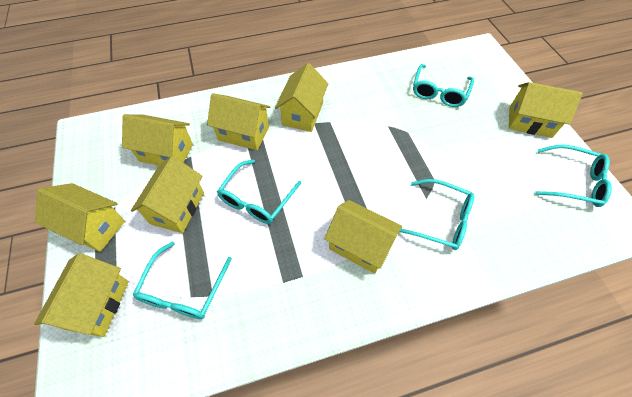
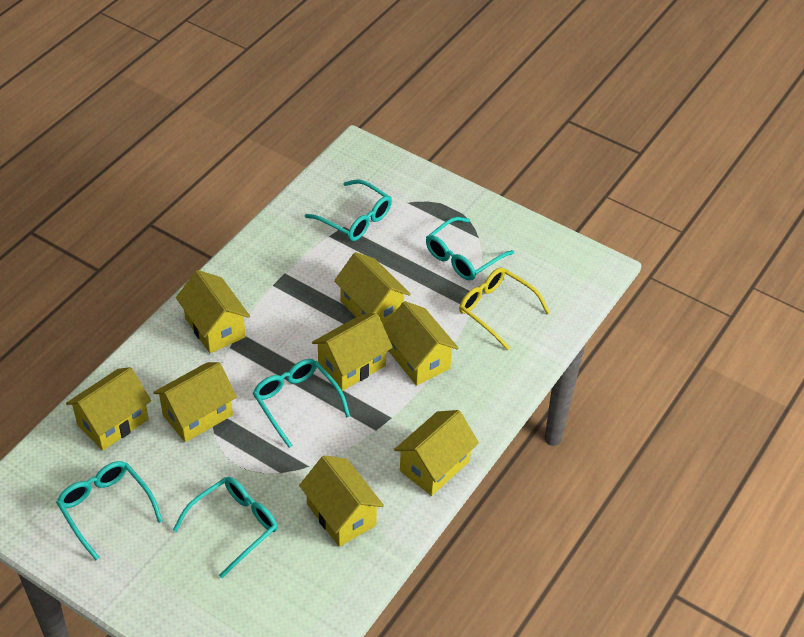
yellow glasses: 0 -> 1

